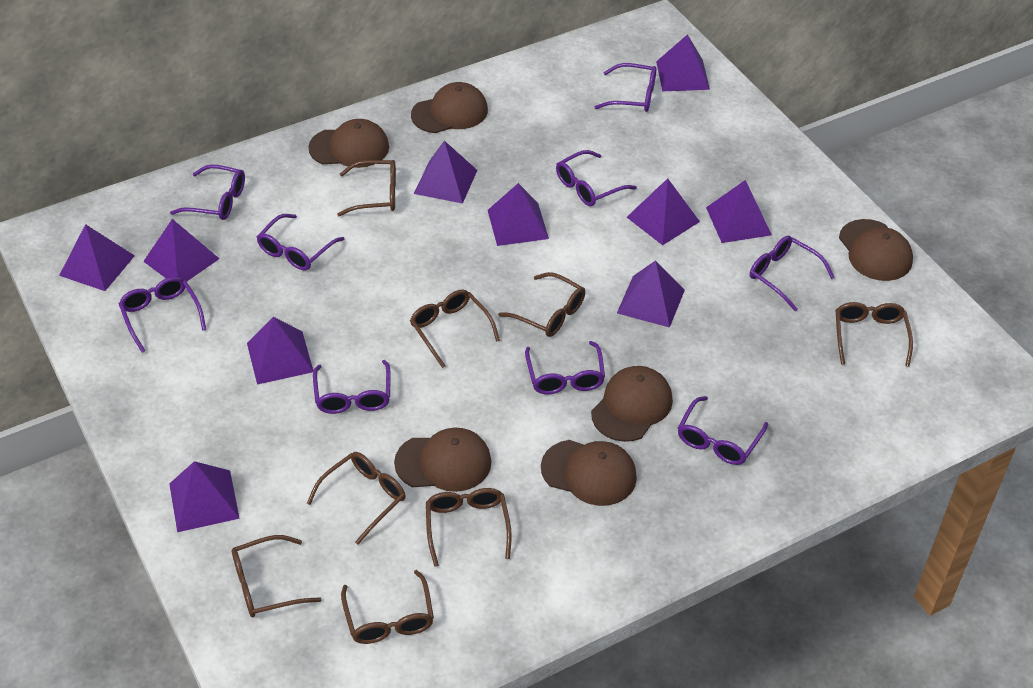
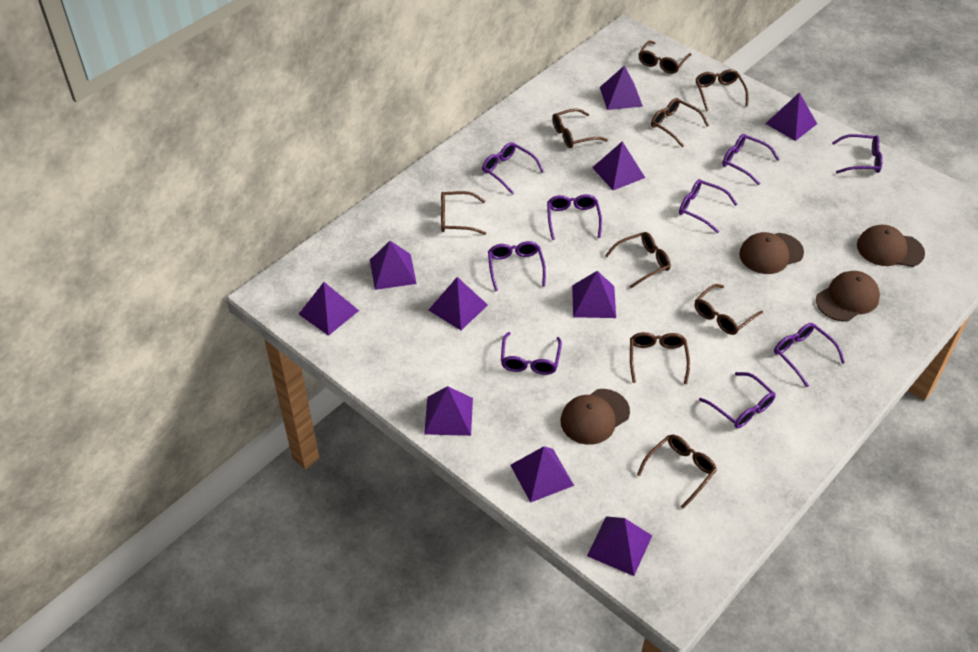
brown cap: 6 -> 4
brown glasses: 8 -> 9

